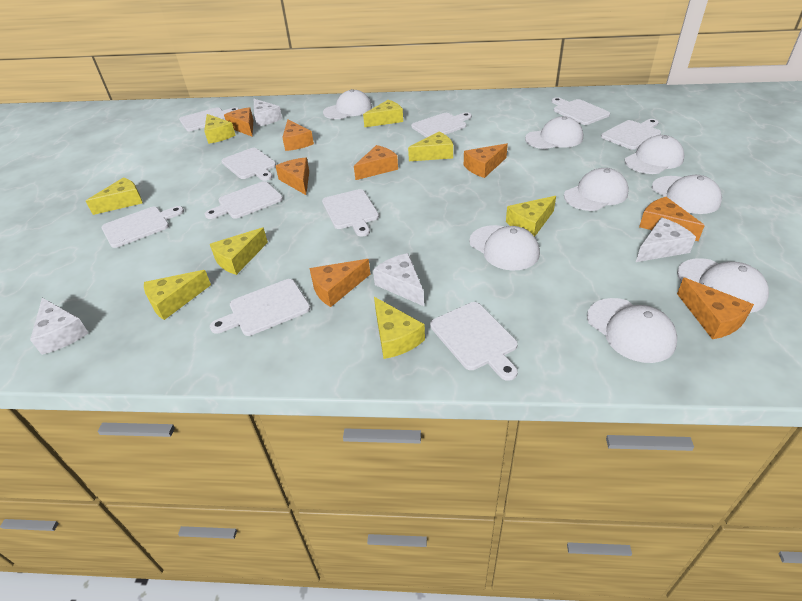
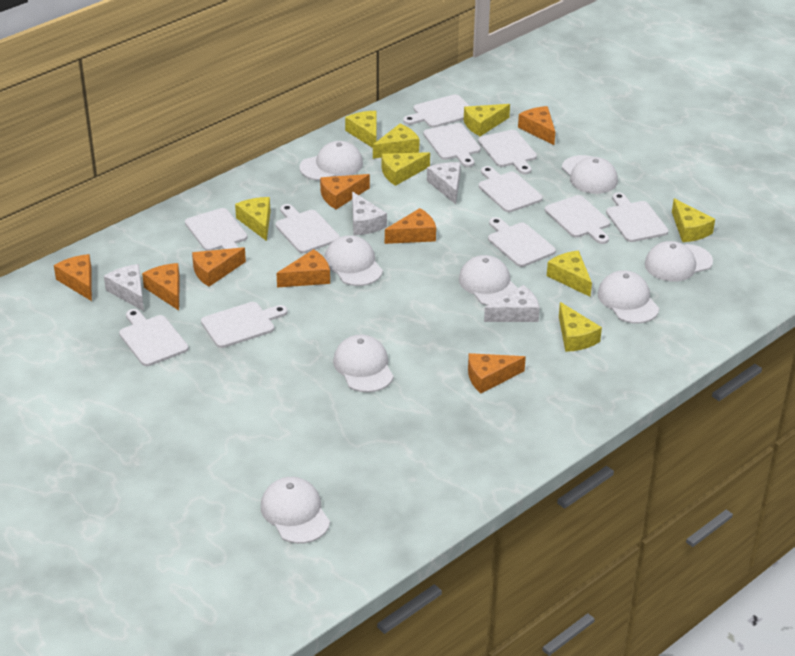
white cutting board: 10 -> 11

